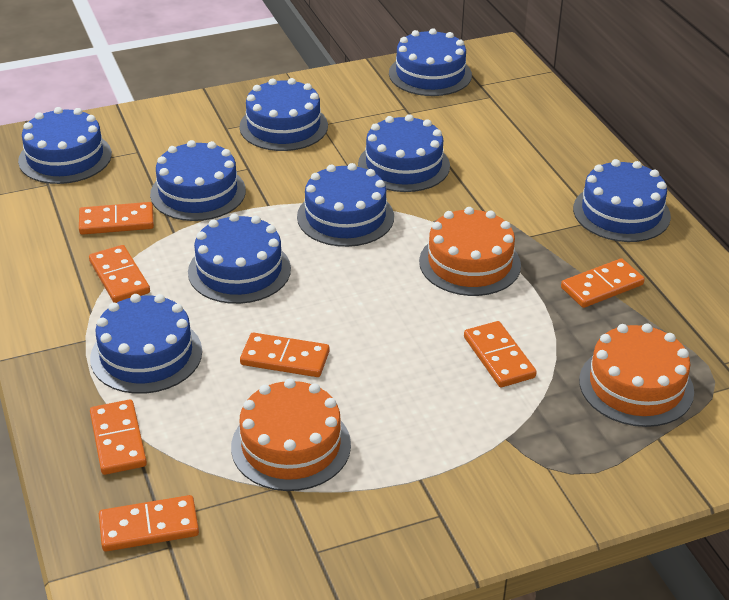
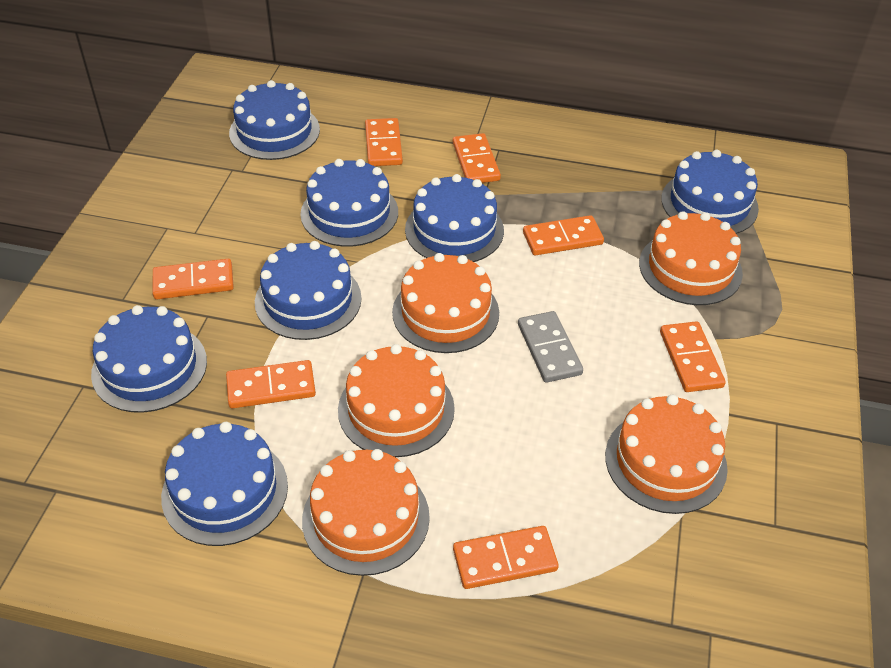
blue cake: 9 -> 7
grey domino: 0 -> 1
orange cake: 3 -> 5

